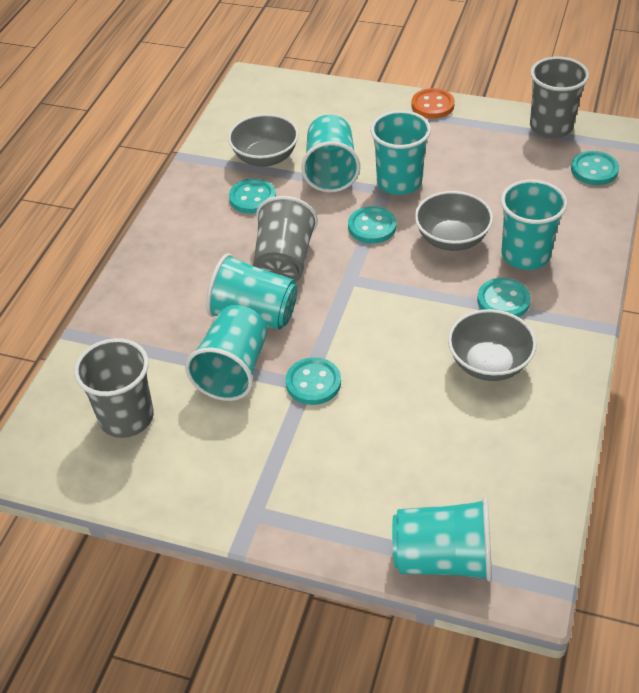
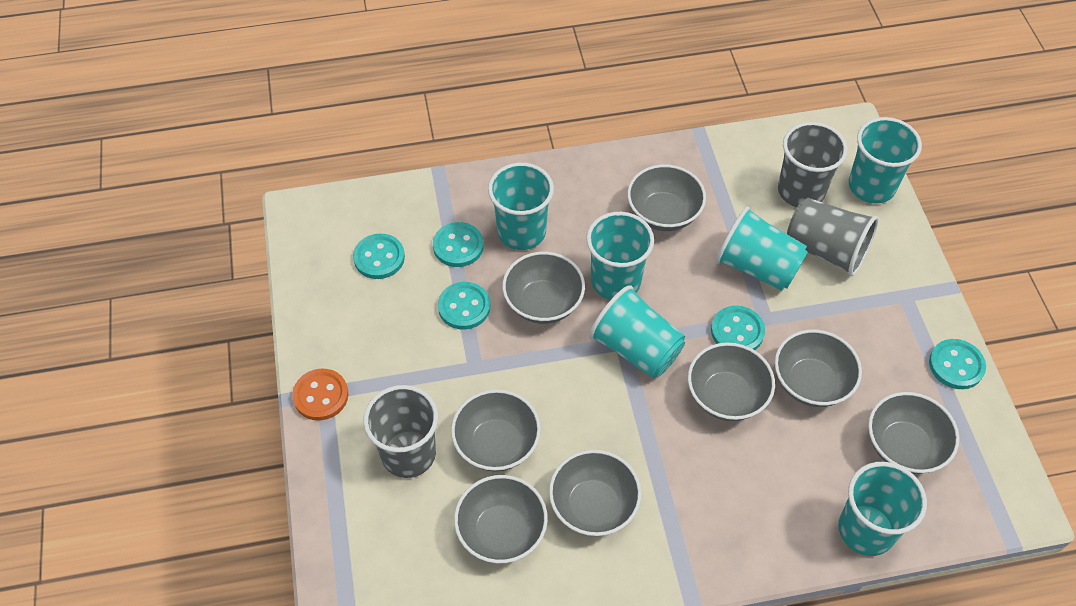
grey bowl: 3 -> 8

